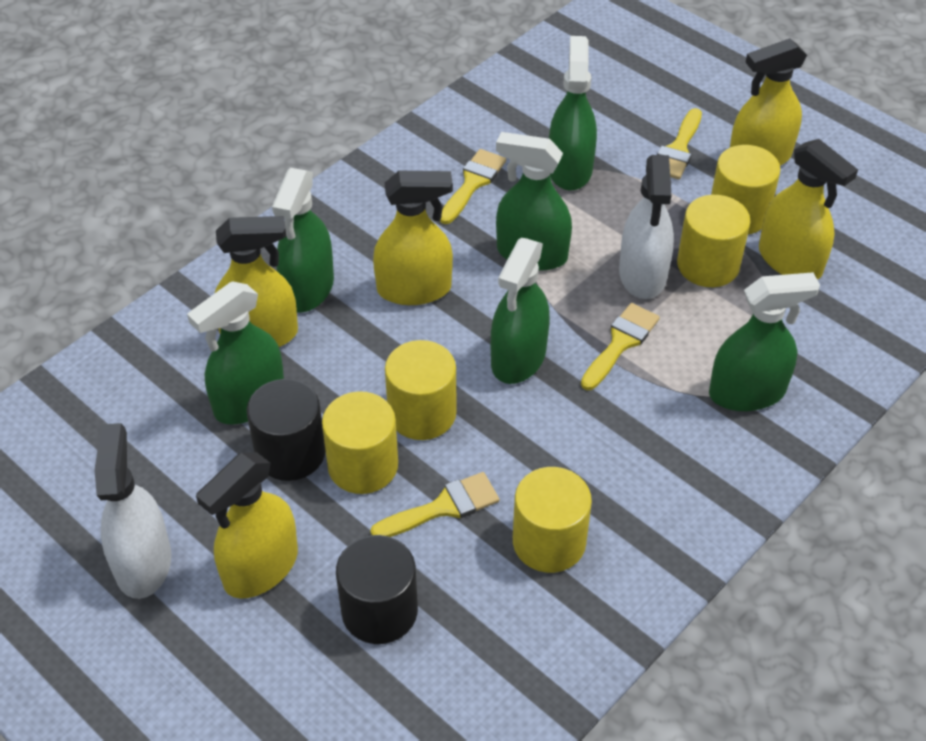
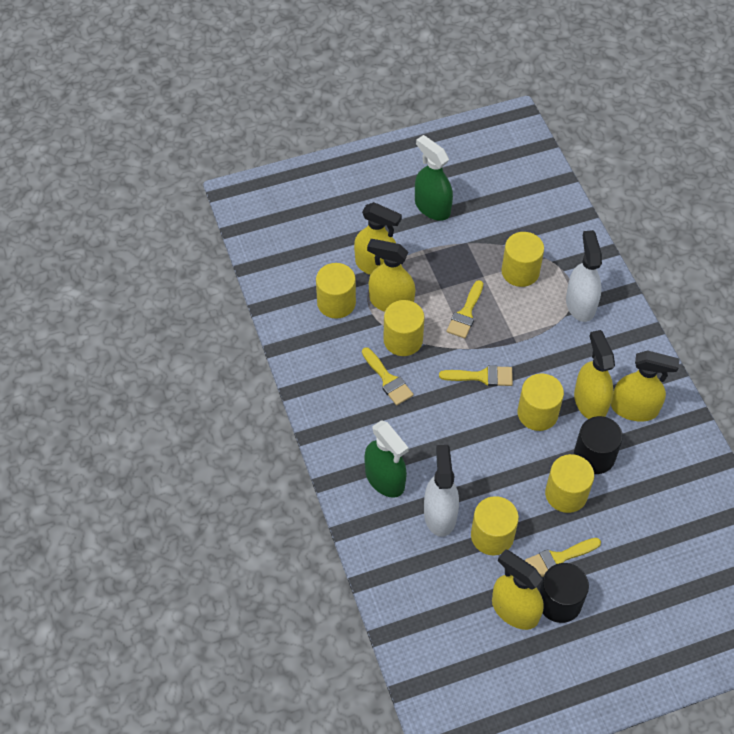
green spray bottle: 6 -> 2
yellow cylinder: 5 -> 6

